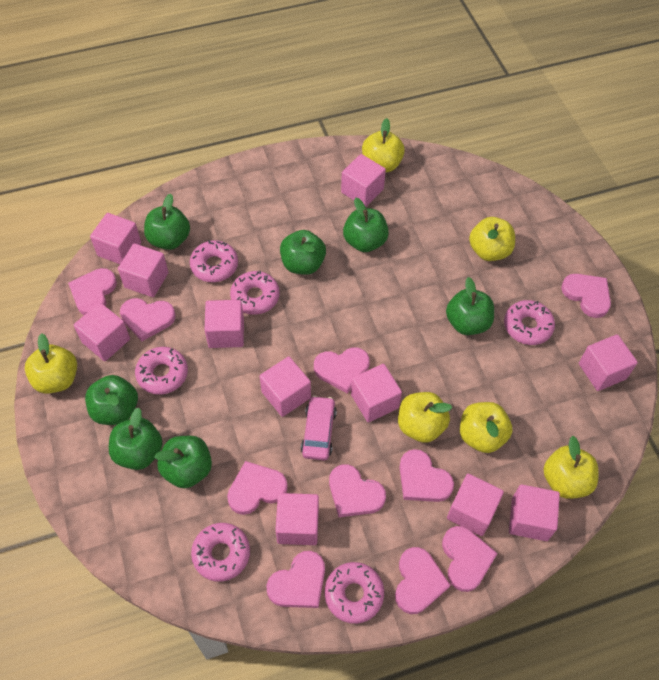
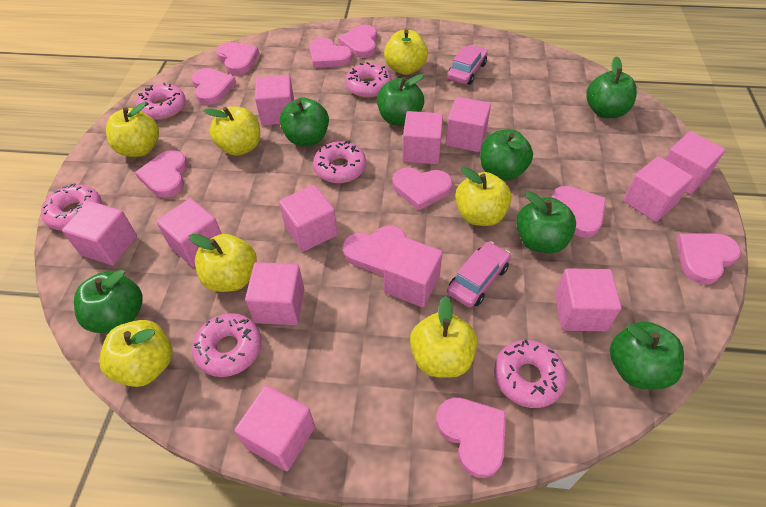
pink car: 1 -> 2
pink cube: 11 -> 12
yellow apple: 6 -> 7

